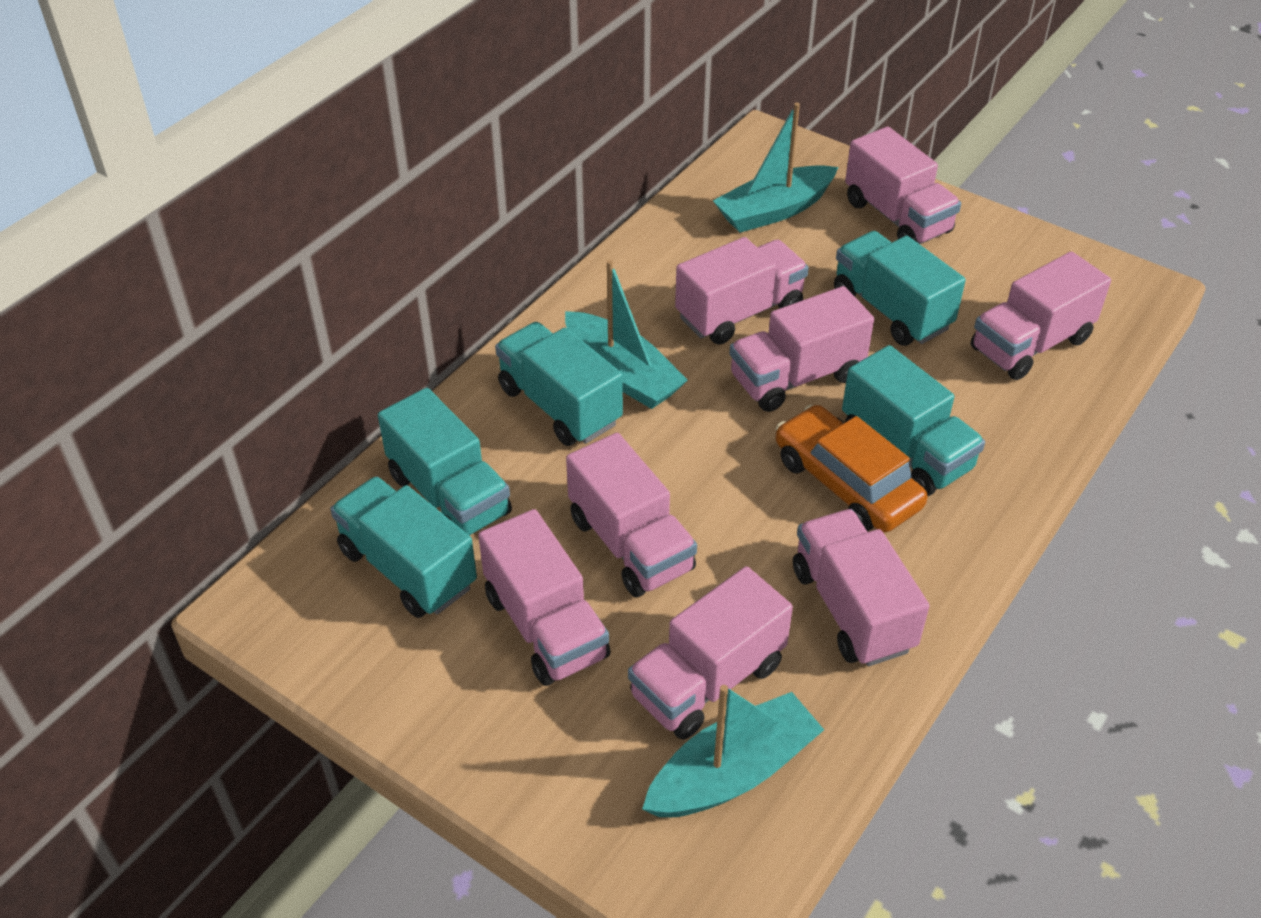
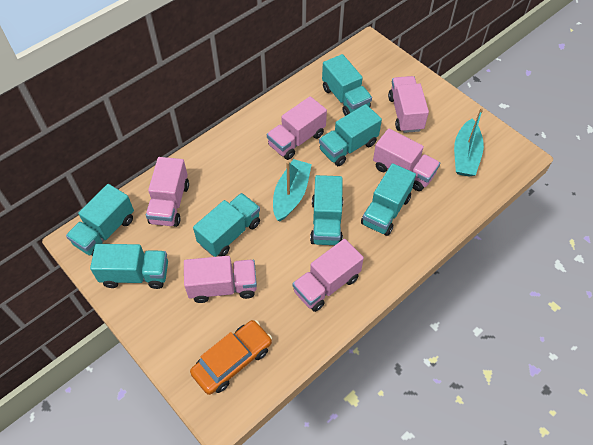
pink truck: 8 -> 6
turquoise boat: 3 -> 2
turquoise truck: 5 -> 7

